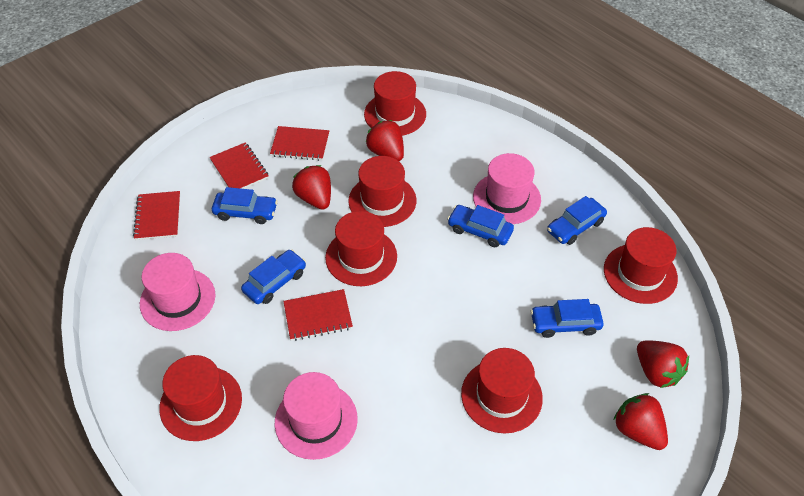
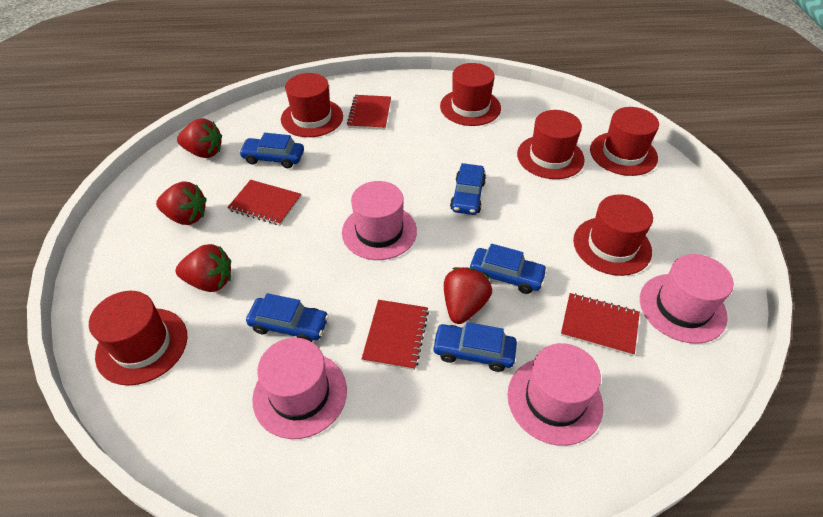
pink hat: 3 -> 4

